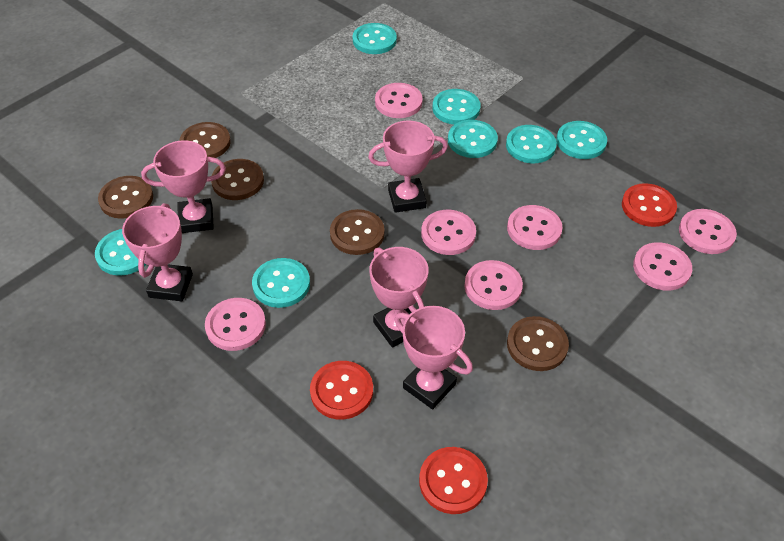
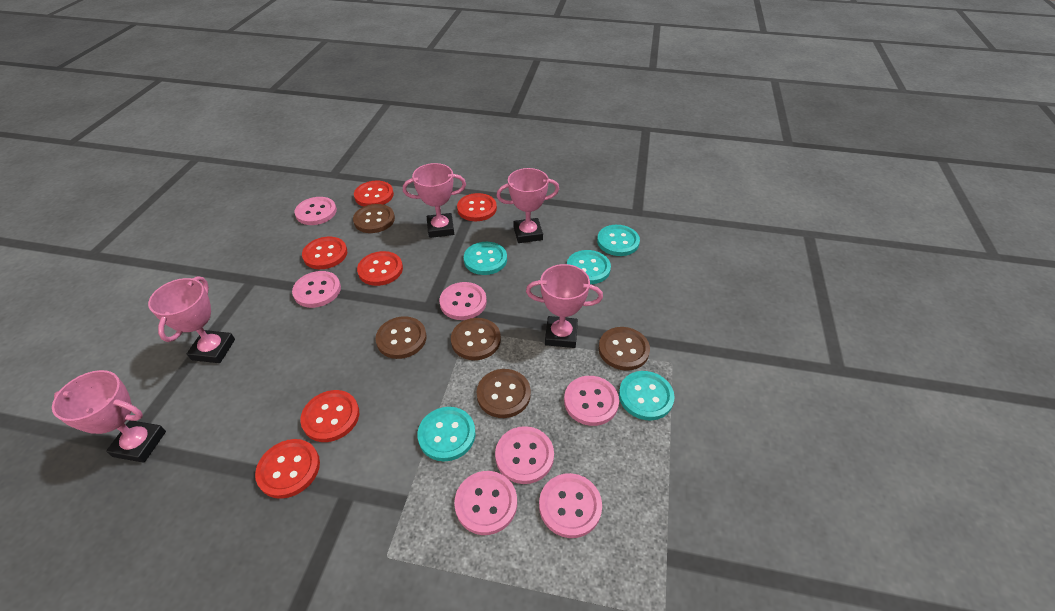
red button: 3 -> 6
turquoise button: 7 -> 5

